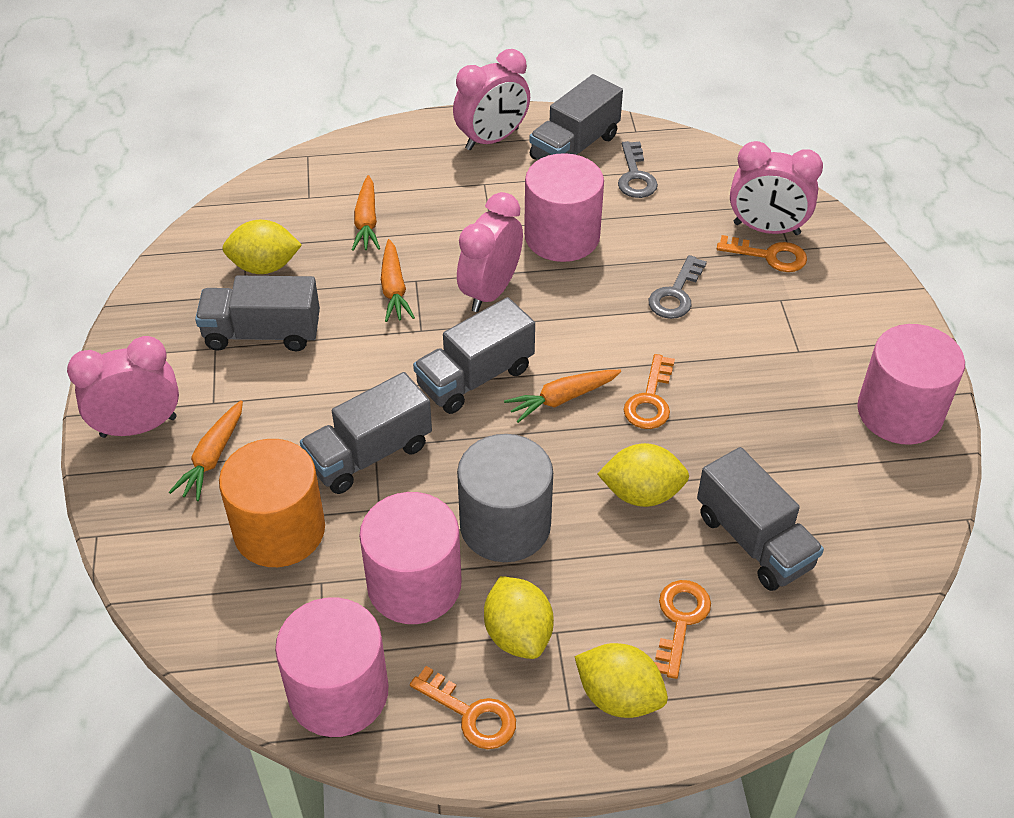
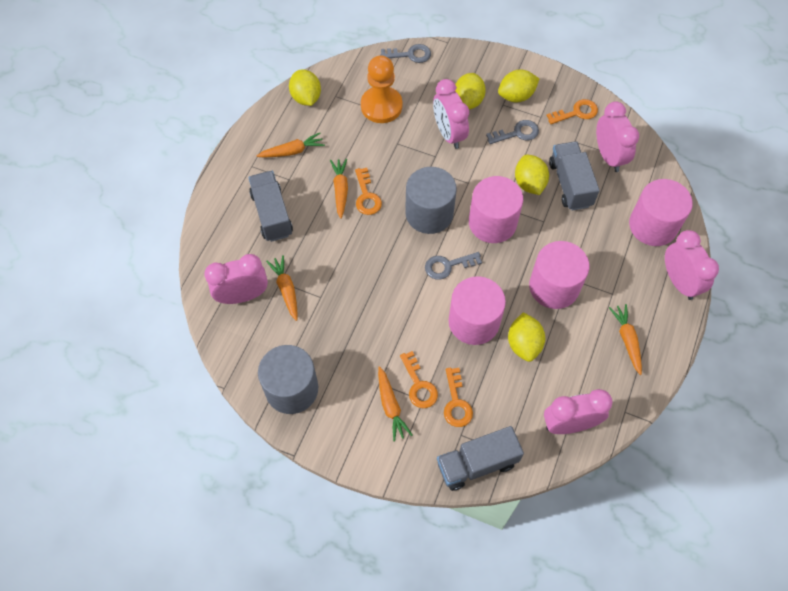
grey cylinder: 1 -> 2
grey key: 2 -> 3
grey truck: 5 -> 3
orange carrot: 4 -> 5
orange cylinder: 1 -> 0
orange pawn: 0 -> 1
pink clock: 4 -> 5
yellow lemon: 4 -> 5

